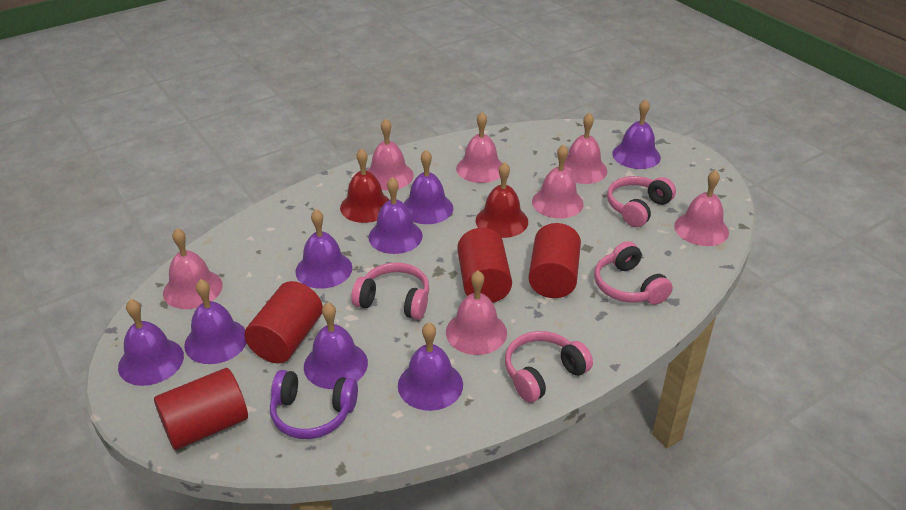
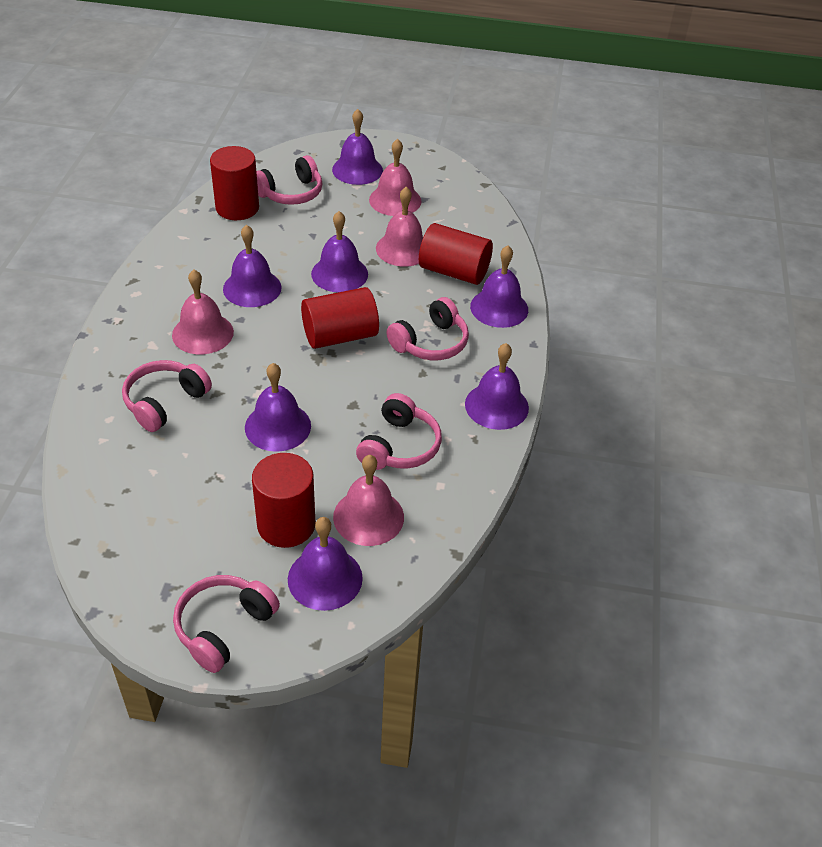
pink bell: 7 -> 4
pink headphones: 4 -> 5
purple bell: 8 -> 7
purple headphones: 1 -> 0
red bell: 2 -> 0

